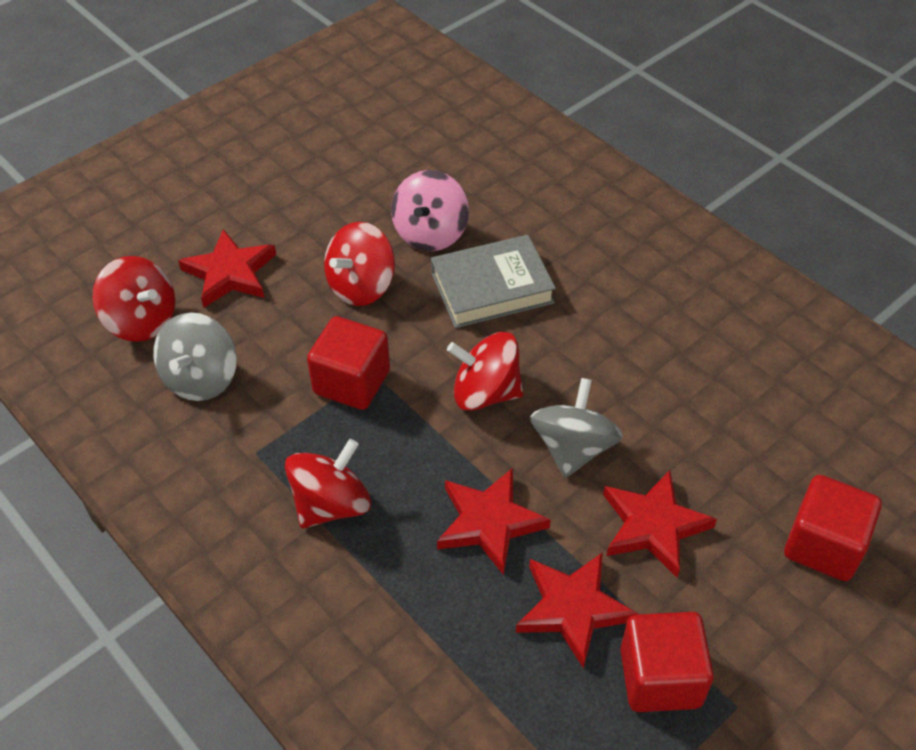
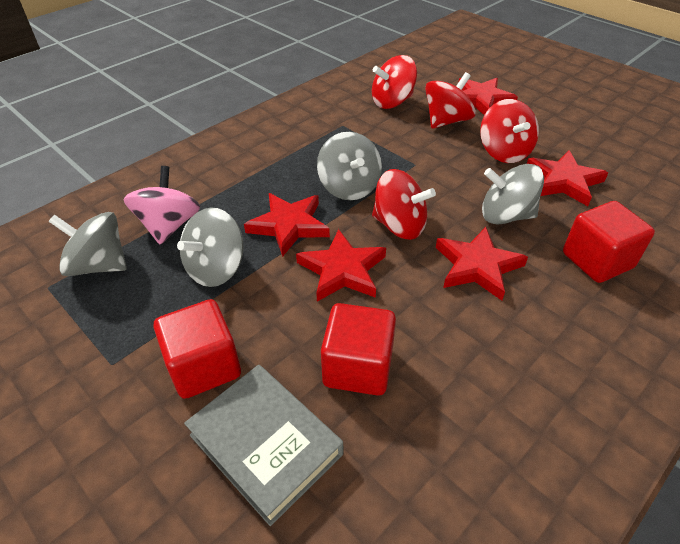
grey spinning top: 2 -> 4
red star: 4 -> 5

